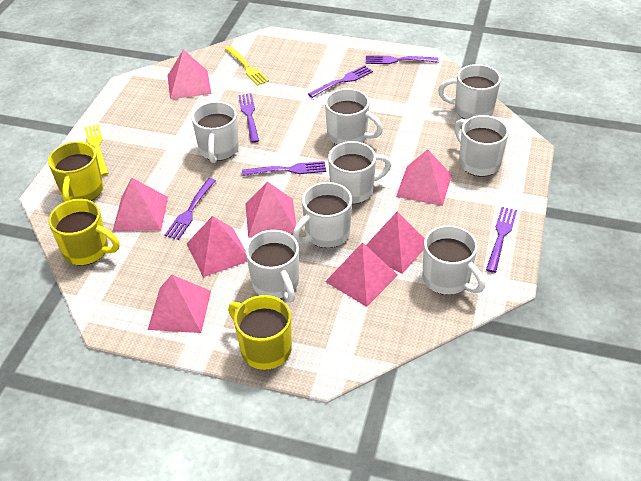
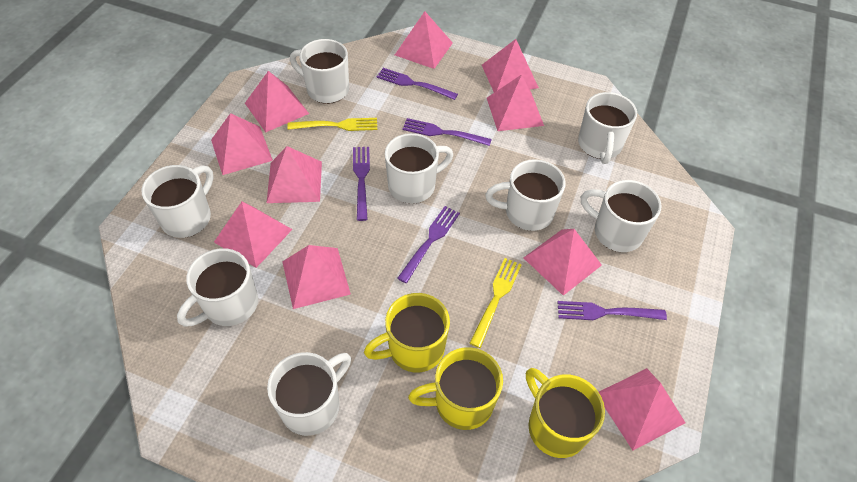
pink pyramid: 8 -> 10
purple fork: 6 -> 5

